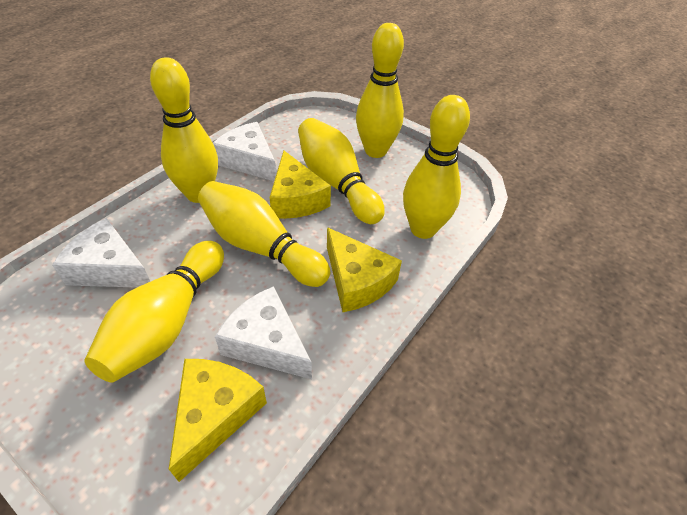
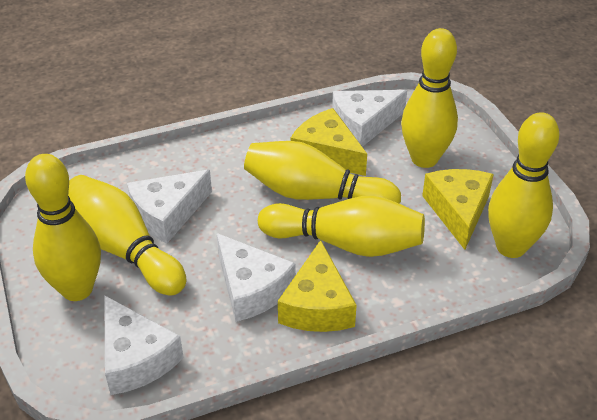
white cheese: 3 -> 4

